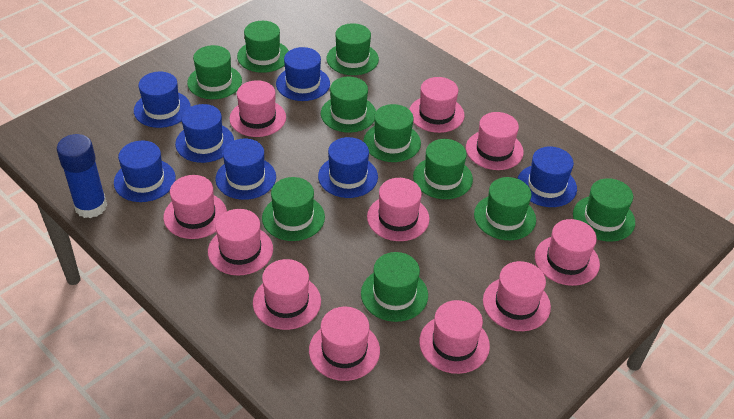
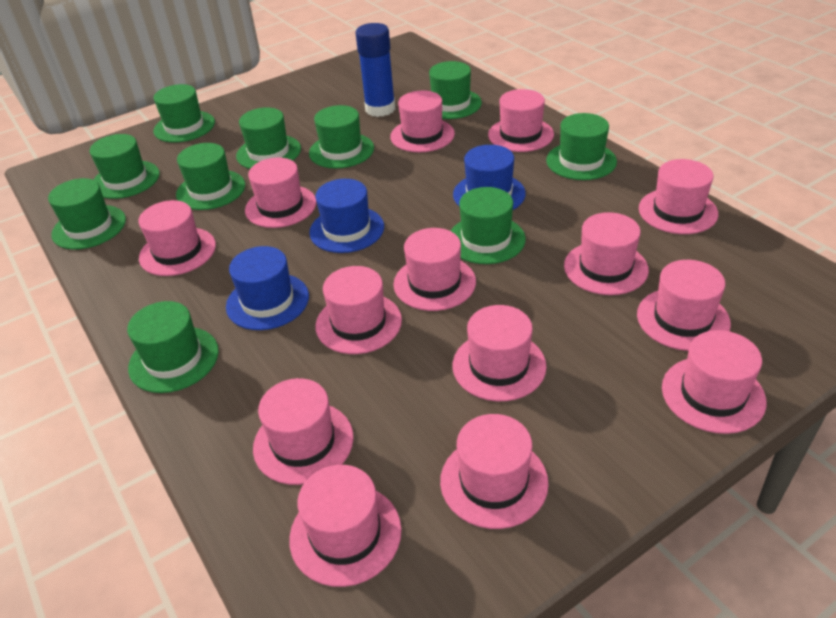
blue hat: 7 -> 3
pink hat: 11 -> 14

